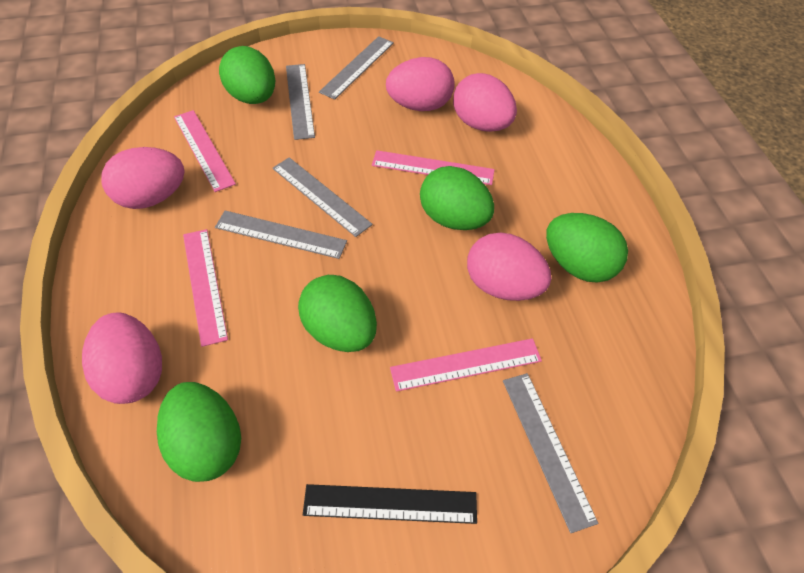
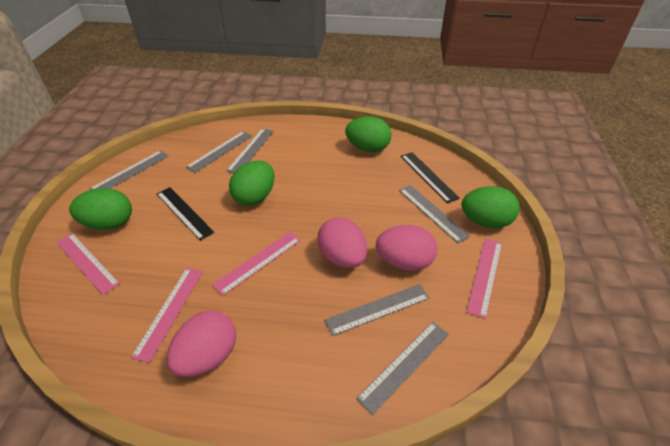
black ruler: 1 -> 2
green egg: 5 -> 4
grey ruler: 5 -> 6
pink egg: 5 -> 3

